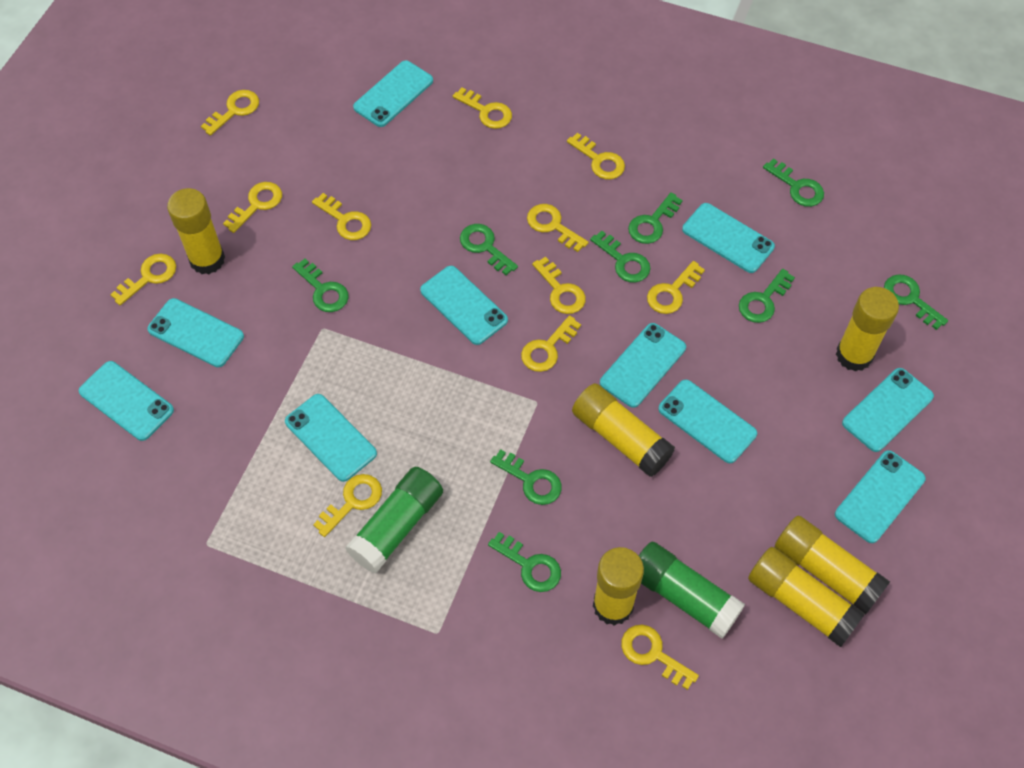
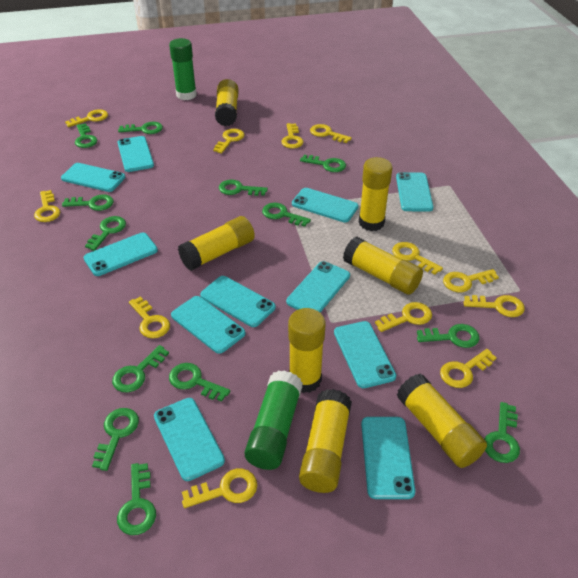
green key: 9 -> 13
turquoise phone: 10 -> 11
yellow glue stick: 6 -> 7

